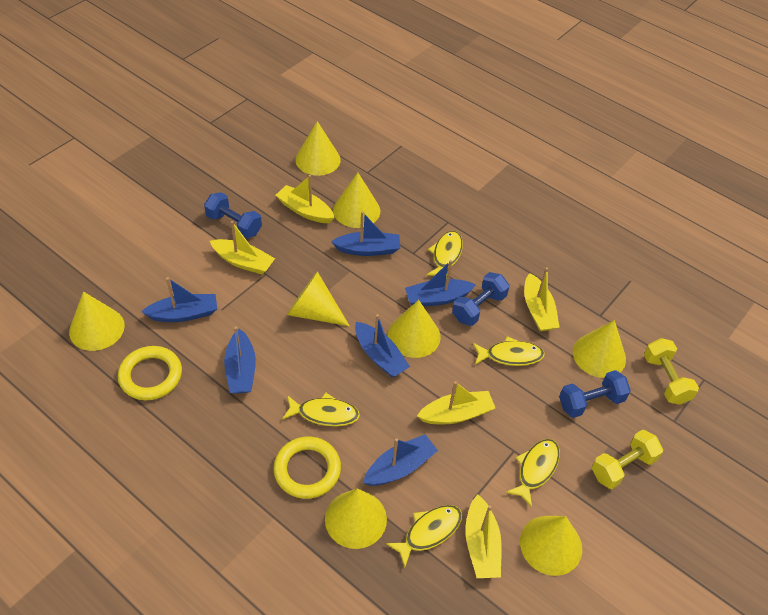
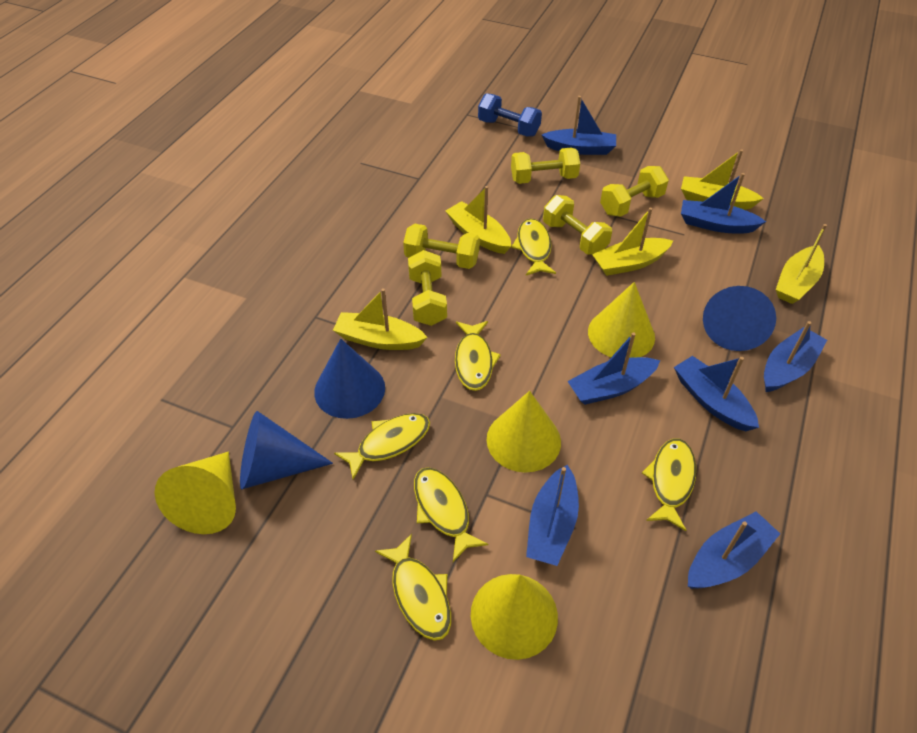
blue boat: 6 -> 7
blue cone: 0 -> 3
blue dumbbell: 3 -> 1
yellow cone: 8 -> 4
yellow dumbbell: 2 -> 5
yellow fish: 5 -> 6
yellow ring: 2 -> 0

